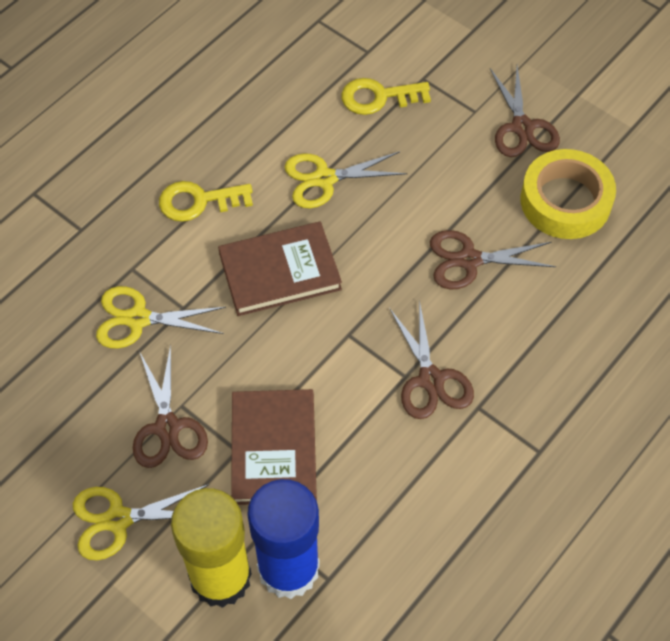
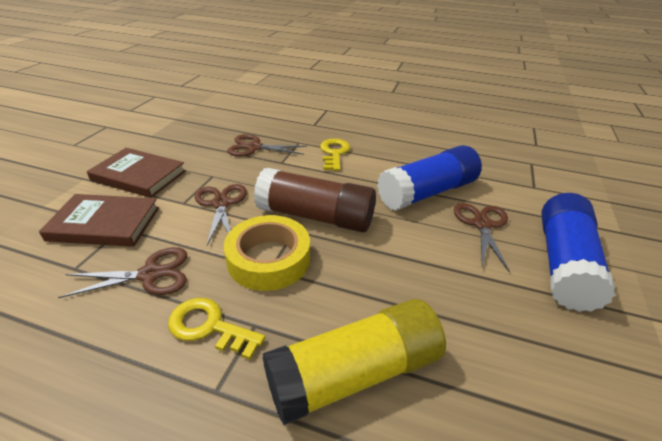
blue glue stick: 1 -> 2
brown glue stick: 0 -> 1
yellow scissors: 3 -> 0

